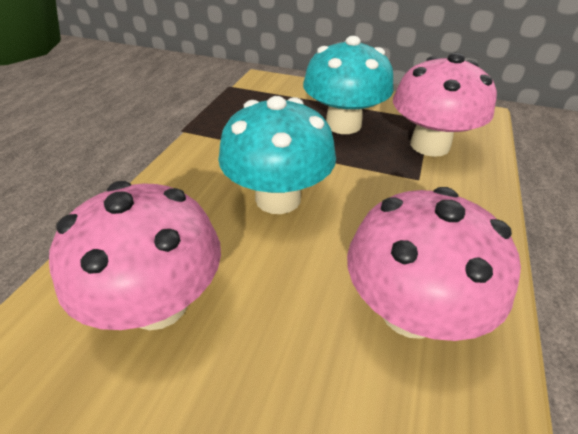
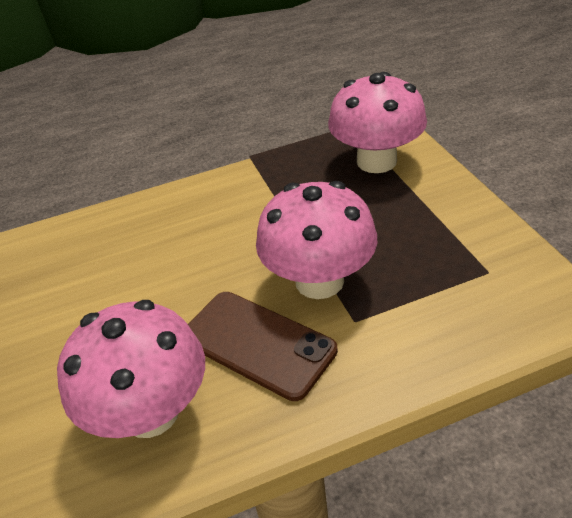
brown phone: 0 -> 1
turquoise mushroom: 2 -> 0

